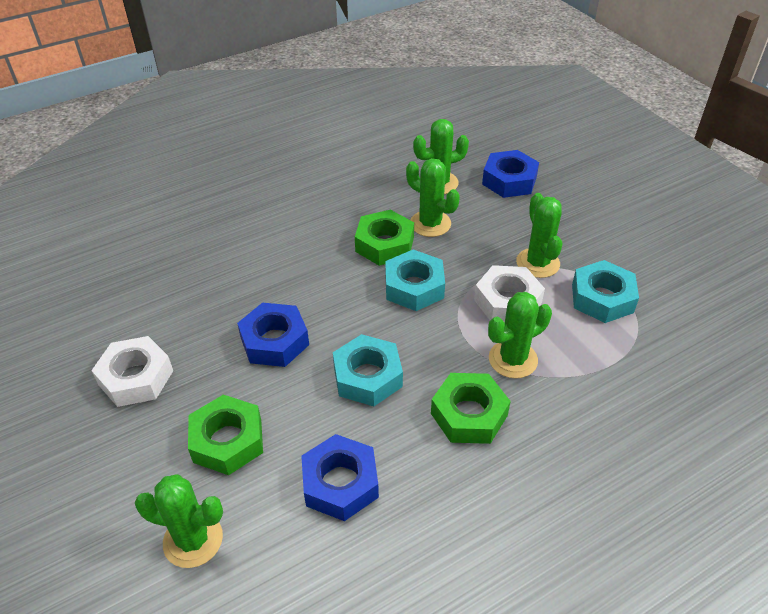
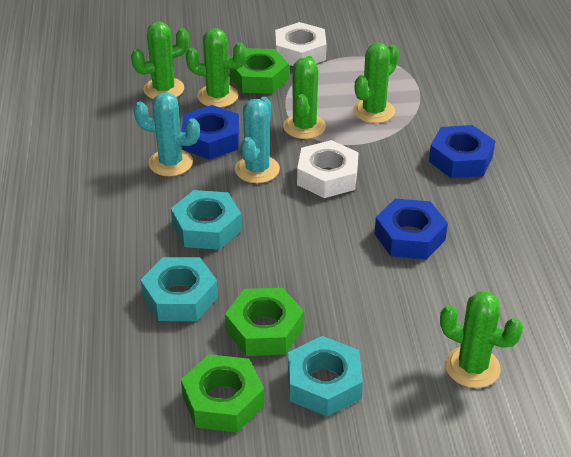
turquoise cactus: 0 -> 2

